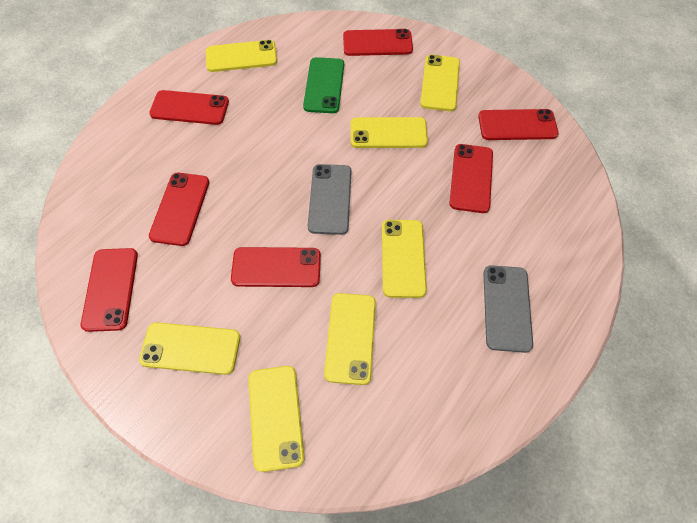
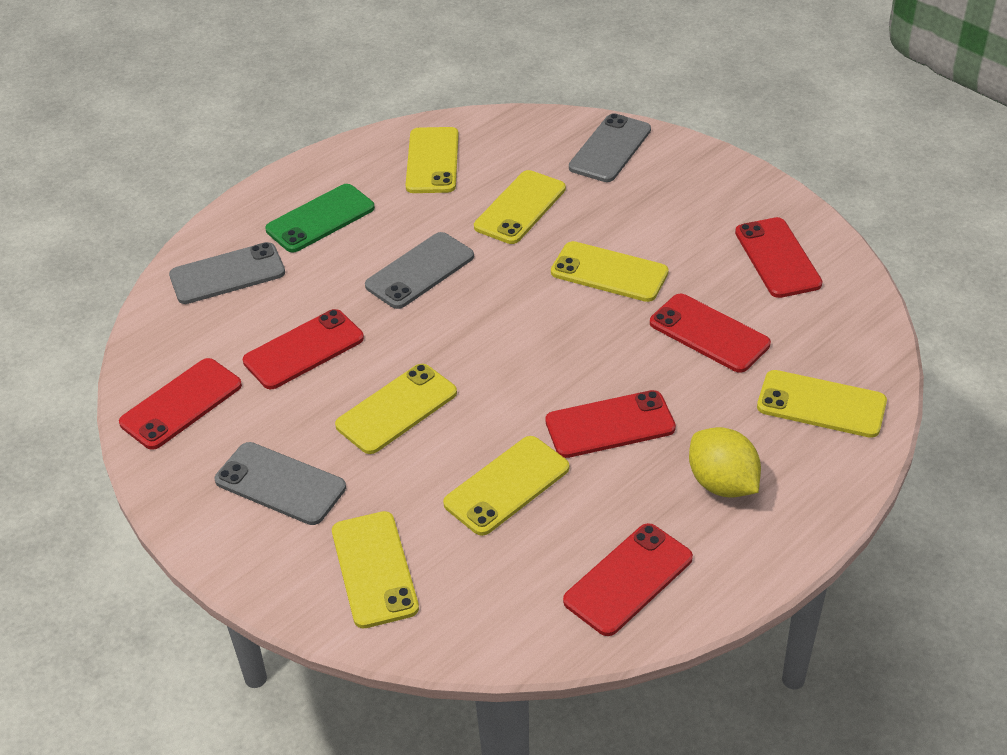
grey phone: 2 -> 4
red phone: 7 -> 6
yellow lemon: 0 -> 1

